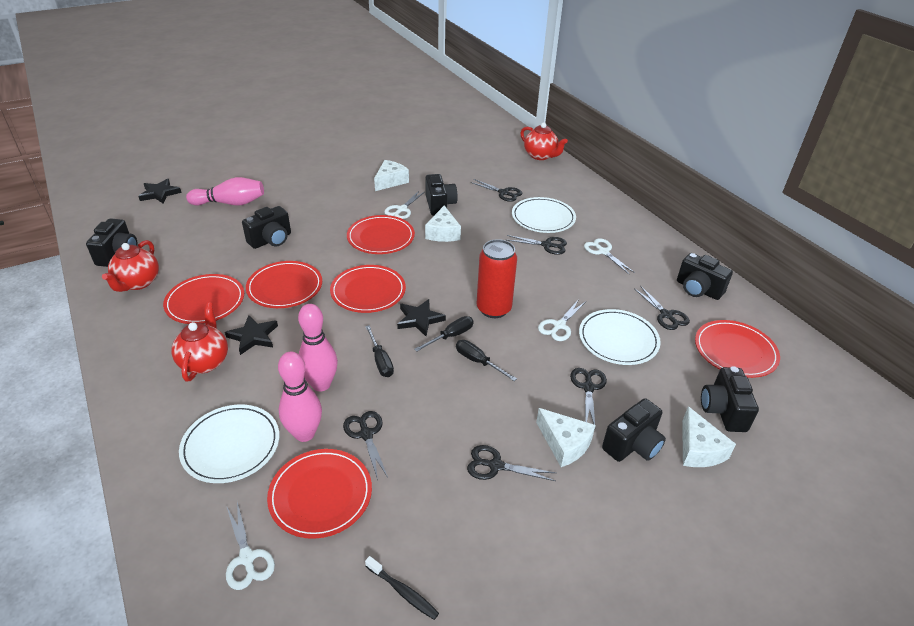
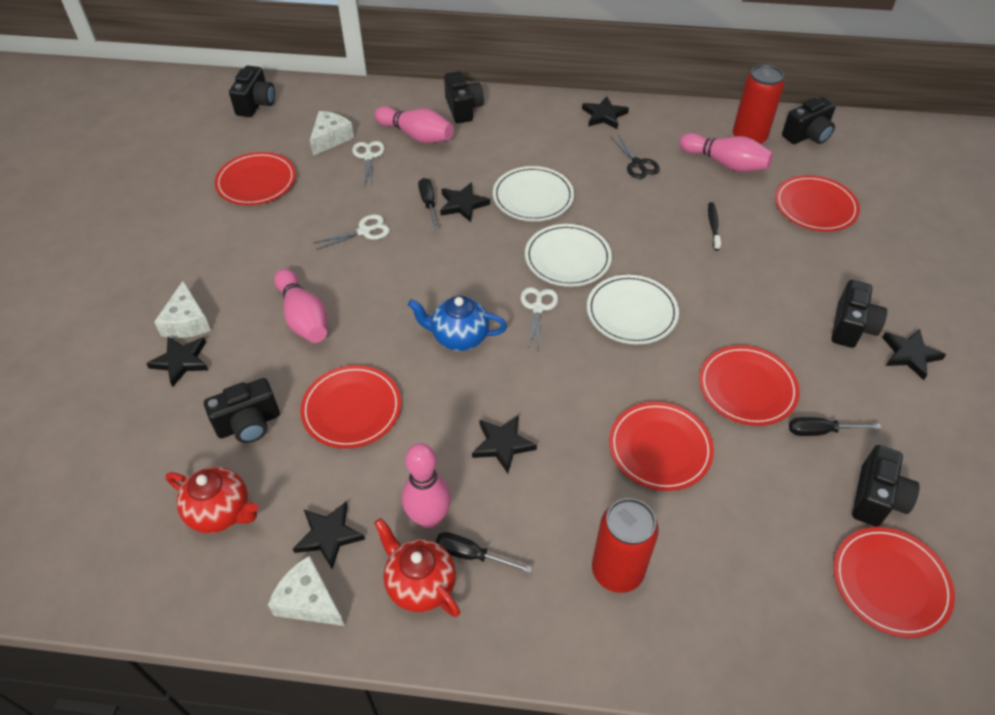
black scissors: 6 -> 1
black star: 3 -> 6
blue teapot: 0 -> 1
pink bowling pin: 3 -> 4
red can: 1 -> 2
red teapot: 3 -> 2
white cheese: 4 -> 3
white scissors: 4 -> 3

